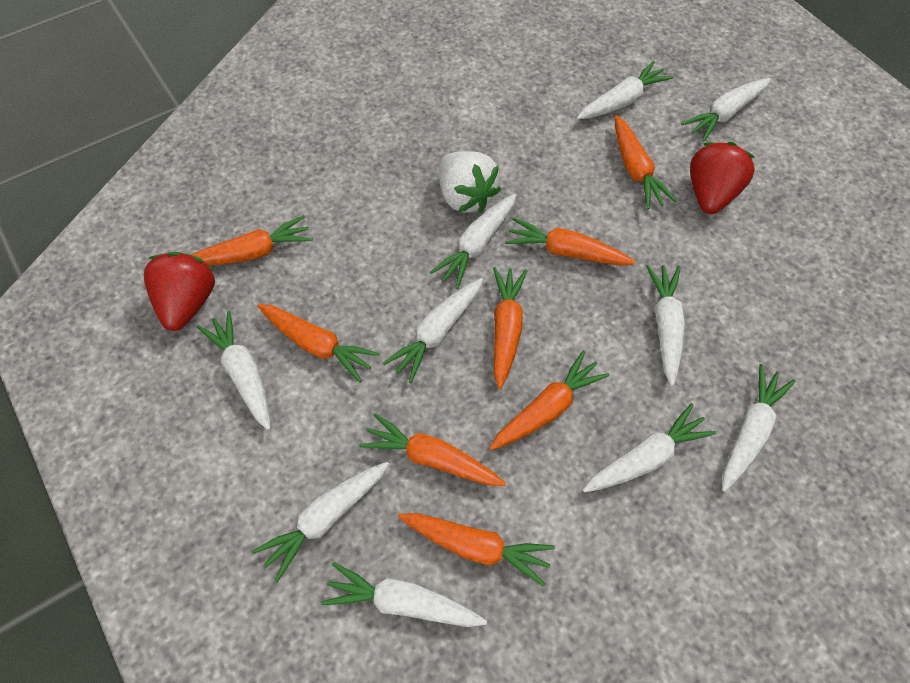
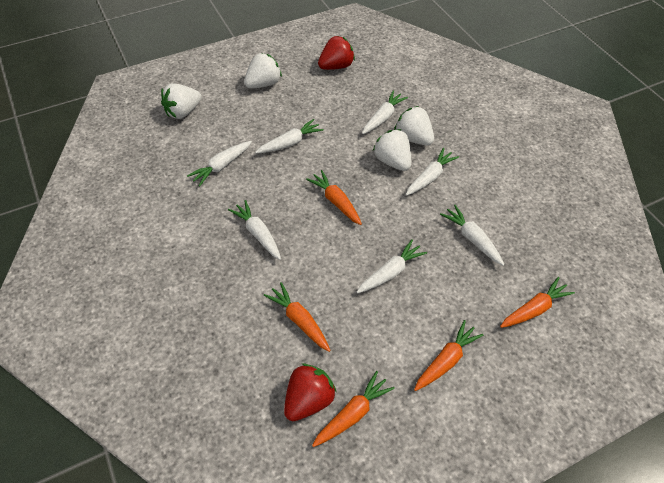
orange carrot: 8 -> 5
white carrot: 10 -> 7
white strawberry: 1 -> 4

